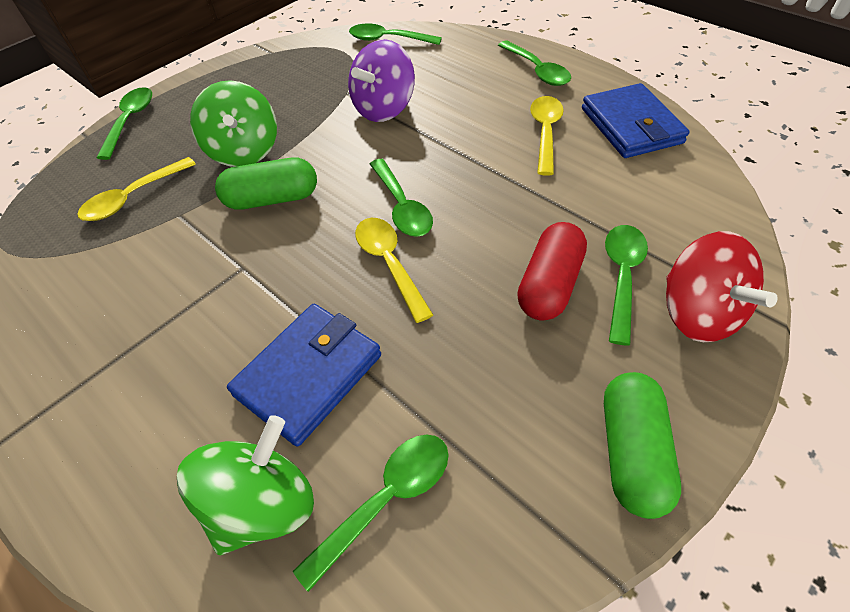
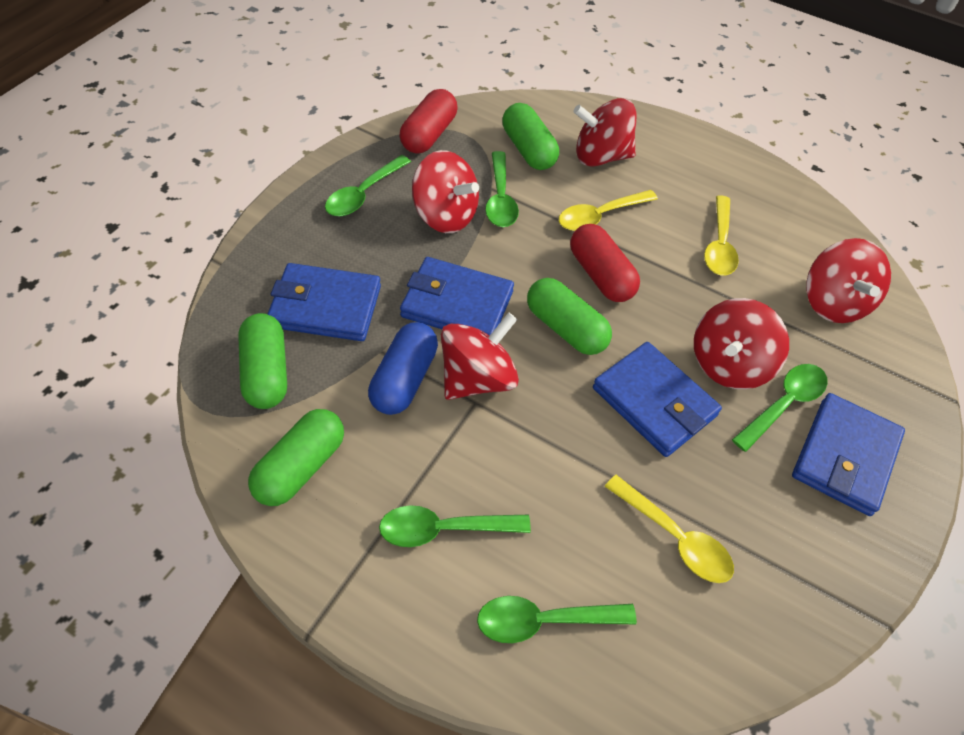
blue capsule: 0 -> 1
blue wallet: 2 -> 4
green capsule: 2 -> 4
green spinning top: 2 -> 0
green spoon: 6 -> 5
purple spinning top: 1 -> 0
red capsule: 1 -> 2
red spinning top: 1 -> 5

